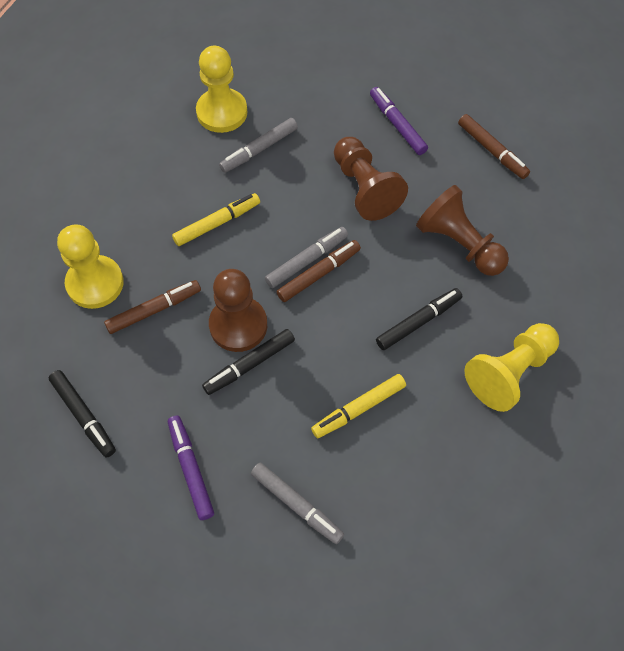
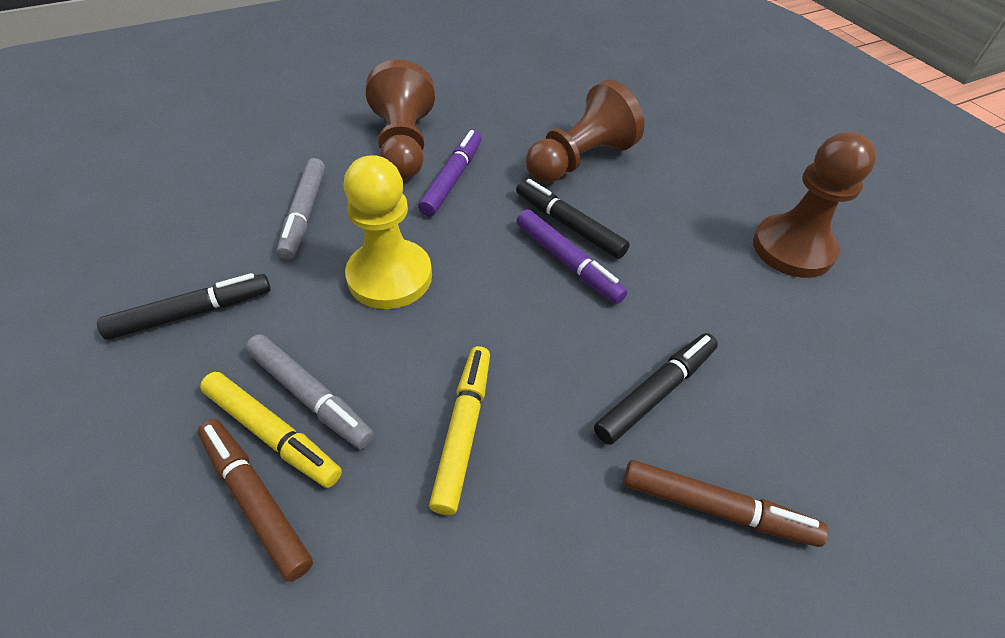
brown marker: 3 -> 2
grey marker: 3 -> 2
yellow pawn: 3 -> 1

